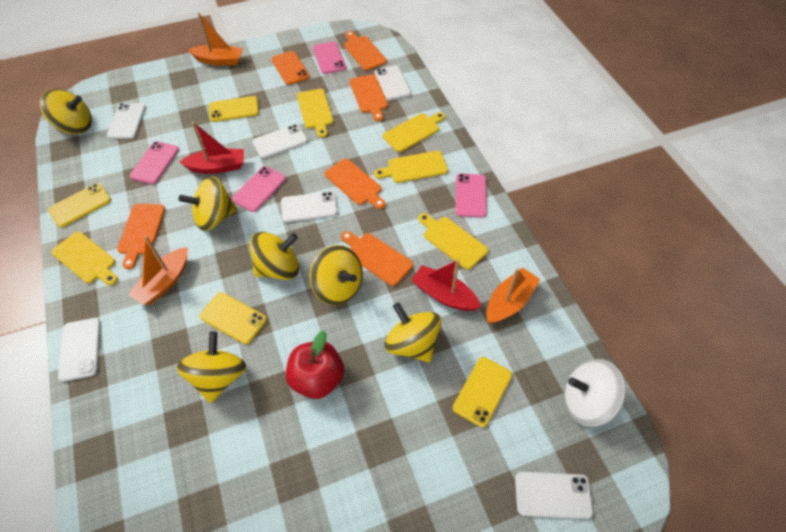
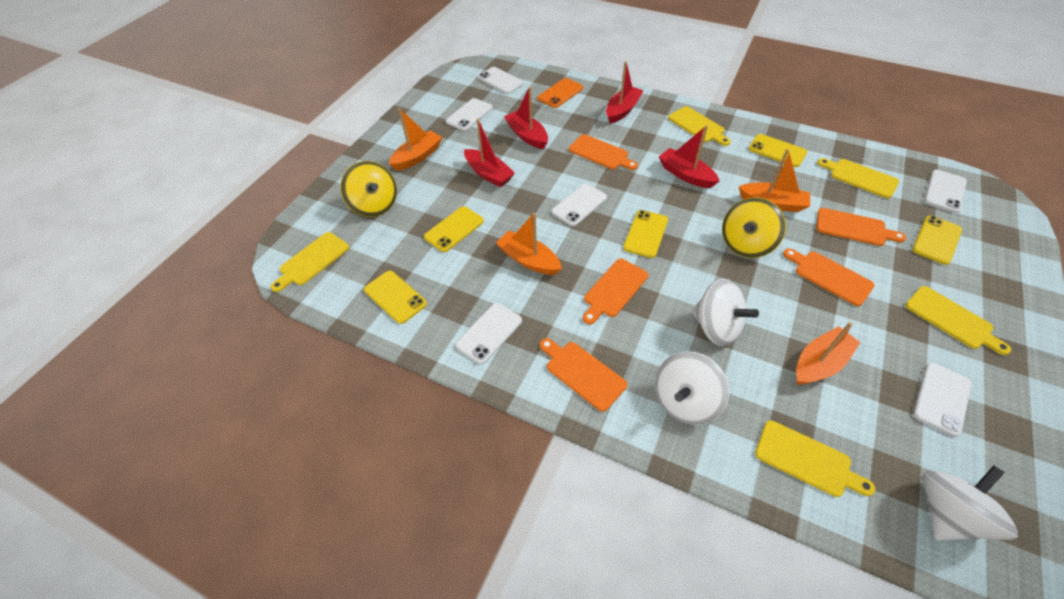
orange boat: 3 -> 4
pink phone: 4 -> 0
red apple: 1 -> 0
red boat: 2 -> 4
white spinning top: 1 -> 3
yellow phone: 4 -> 5
yellow spinning top: 6 -> 2

